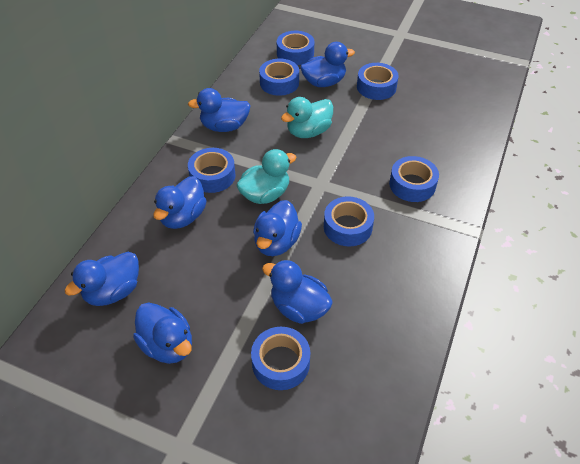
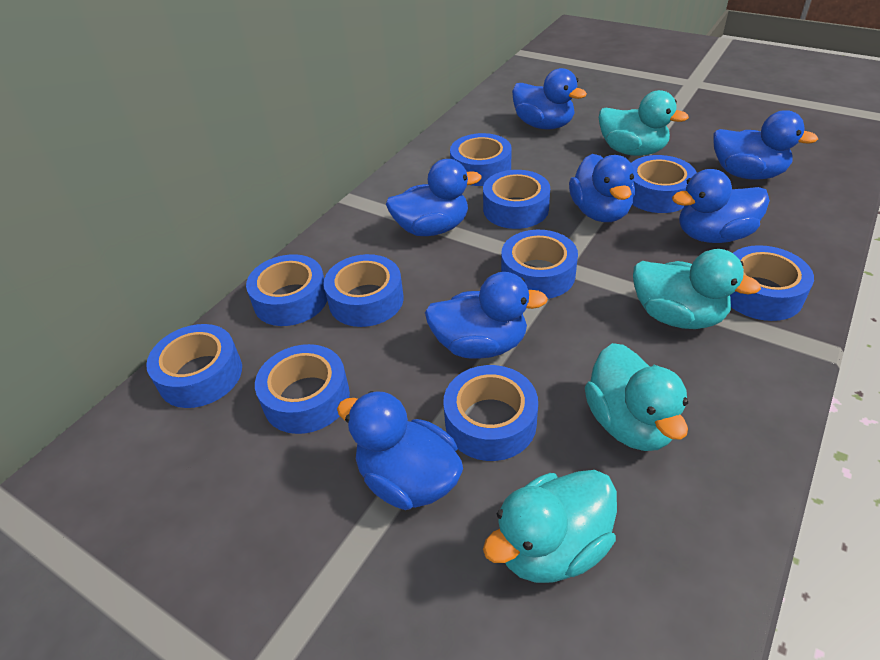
blue tape: 7 -> 10
turquoise duck: 2 -> 4

